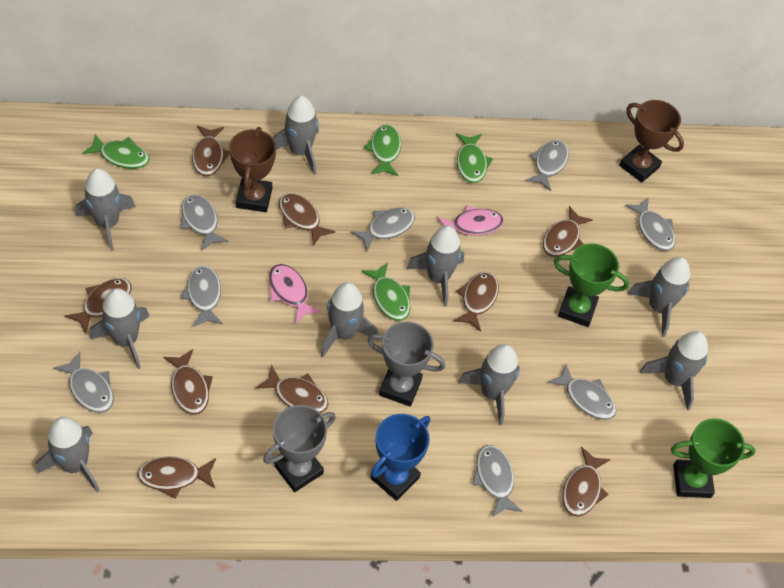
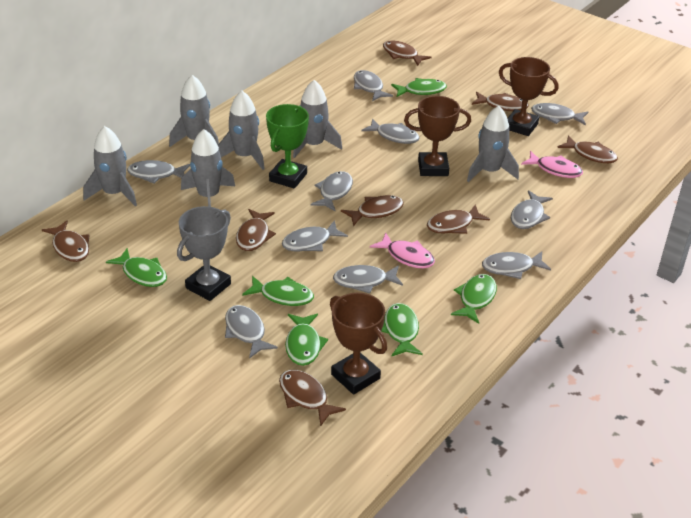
blue trophy: 1 -> 0
brown fish: 9 -> 8
brown trophy: 2 -> 3
green fish: 4 -> 6
green trophy: 2 -> 1
grey fish: 8 -> 10
grey rocket: 9 -> 6
grey trophy: 2 -> 1

